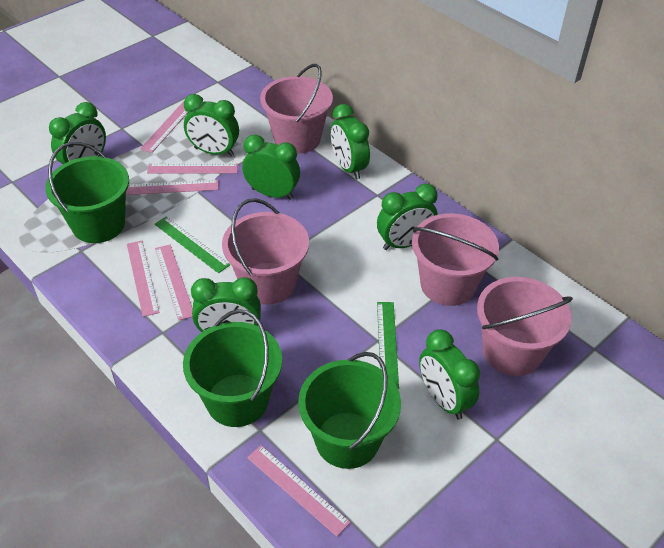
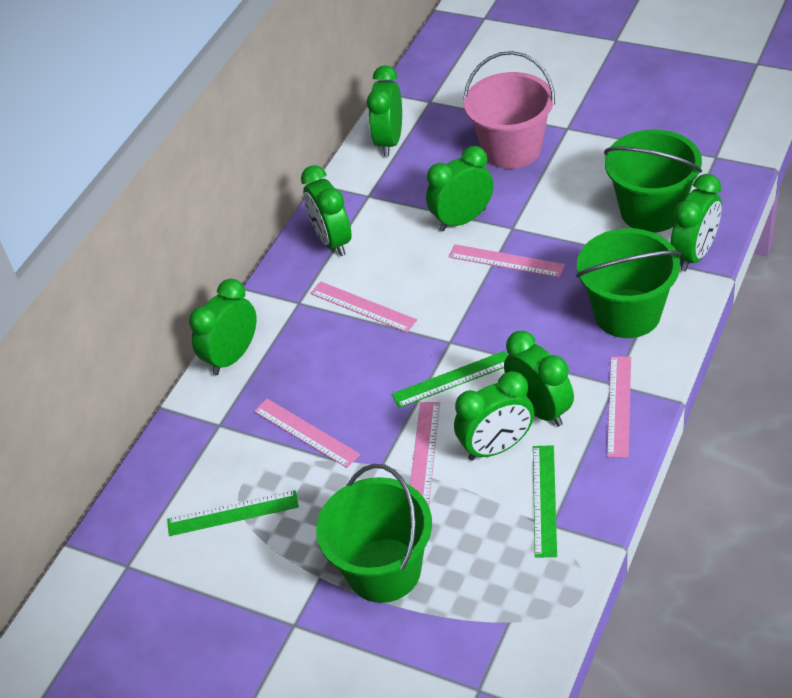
green ruler: 2 -> 3
pink bucket: 4 -> 1
pink ruler: 6 -> 5

